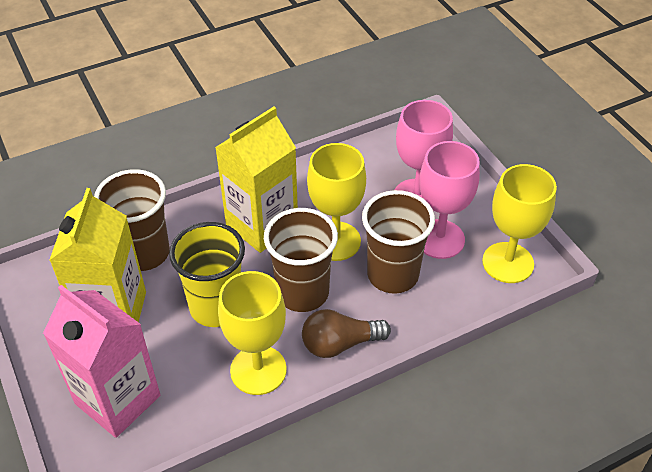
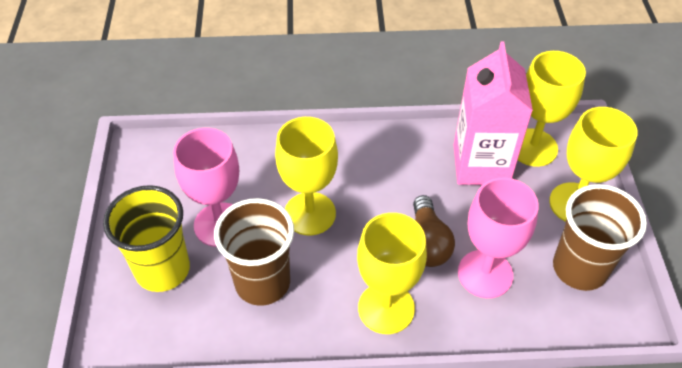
brown cup: 3 -> 2
yellow carton: 2 -> 0
yellow goblet: 3 -> 4

